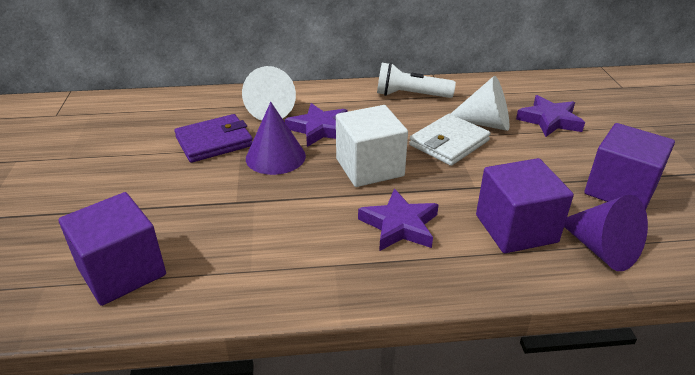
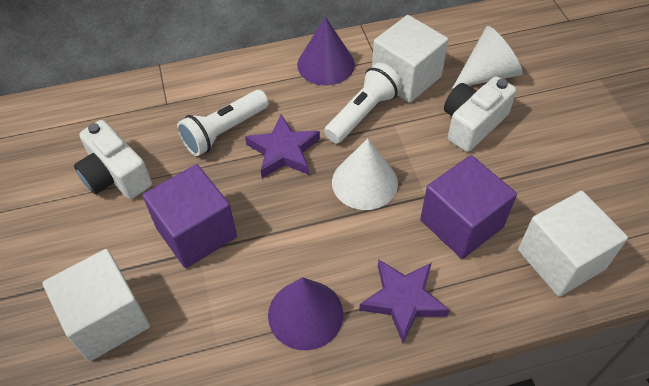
purple cube: 3 -> 2
purple star: 3 -> 2
purple wallet: 1 -> 0
white camera: 0 -> 2
white cube: 1 -> 3
white flashlight: 1 -> 2
white wallet: 1 -> 0

